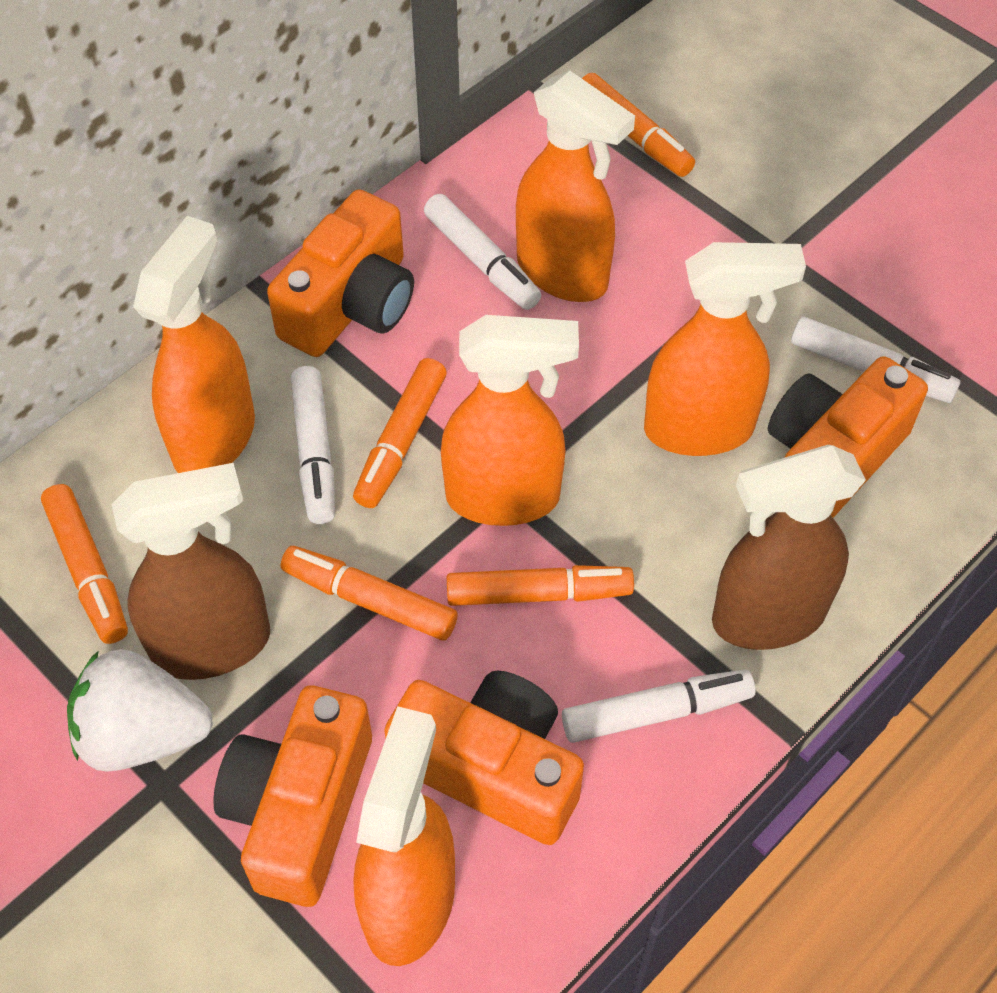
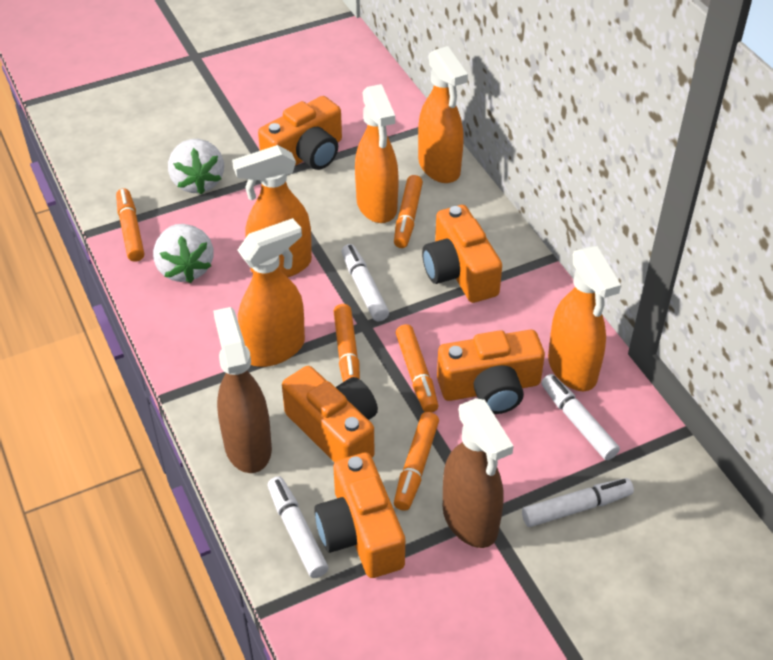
orange camera: 4 -> 5
white strawberry: 1 -> 2

